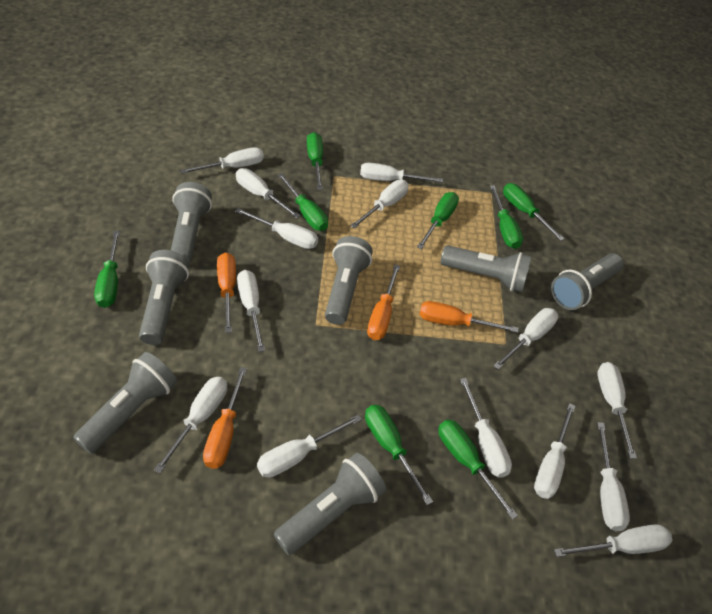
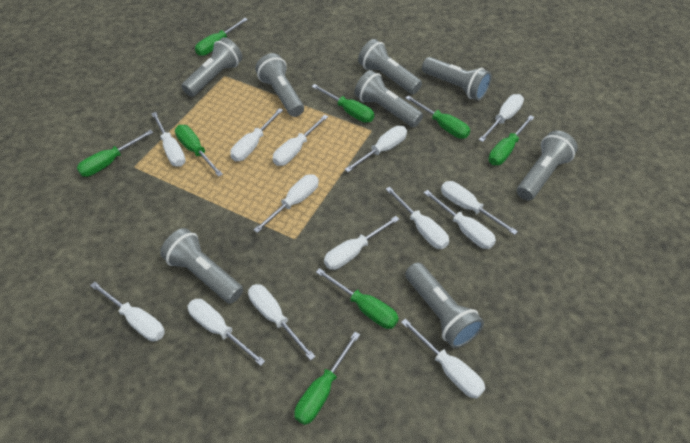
grey flashlight: 7 -> 8
orange screwdriver: 4 -> 0

